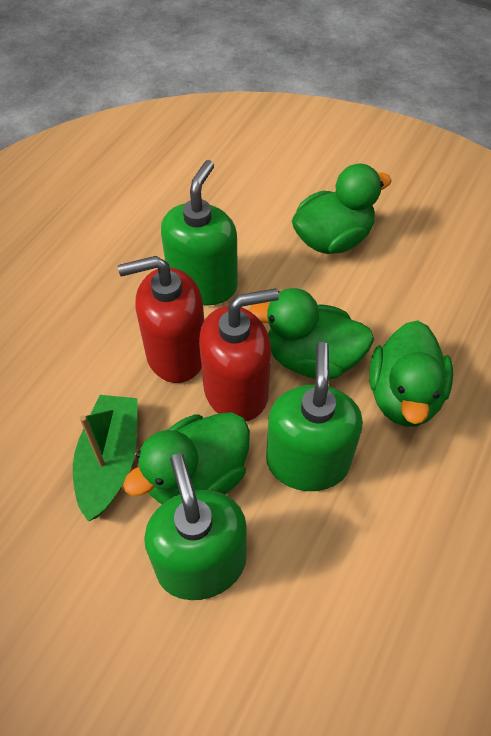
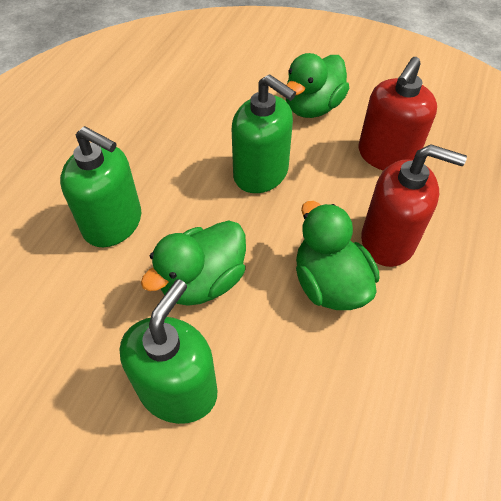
green boat: 1 -> 0
green duck: 4 -> 3

